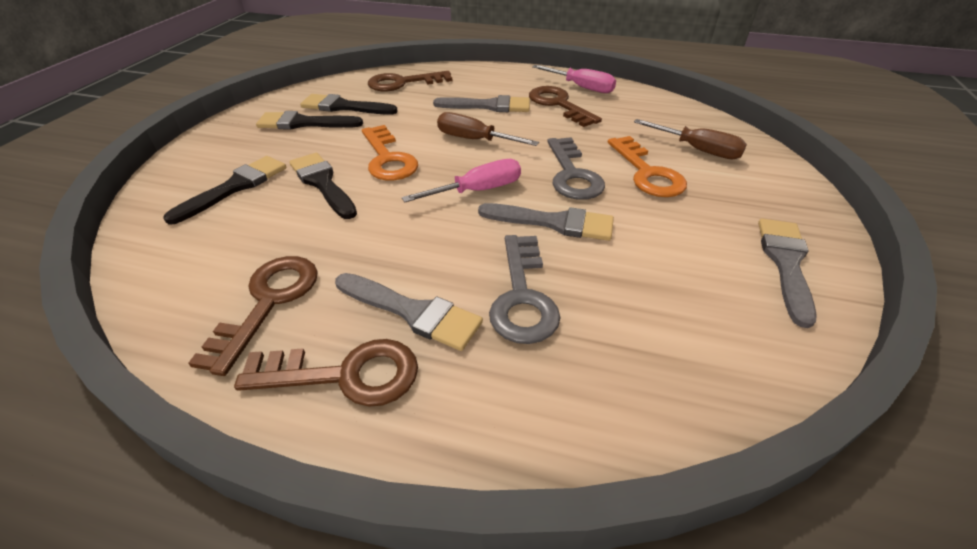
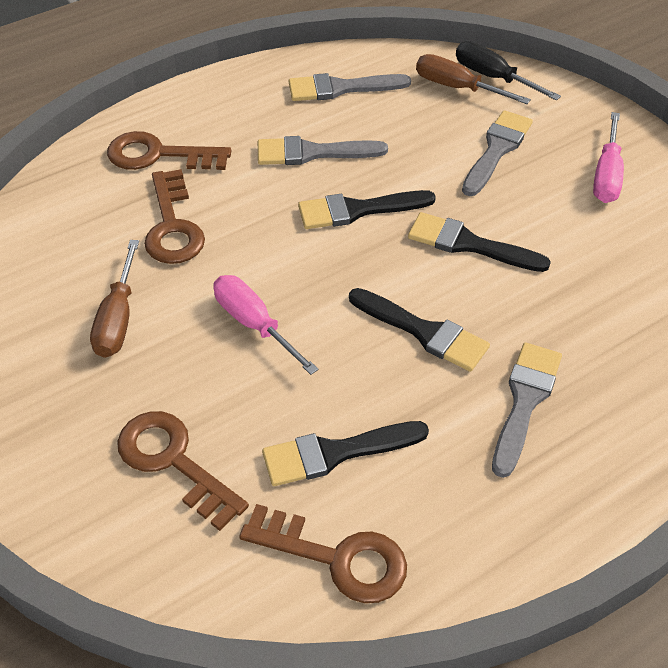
black screwdriver: 0 -> 1
grey key: 2 -> 0
orange key: 2 -> 0

